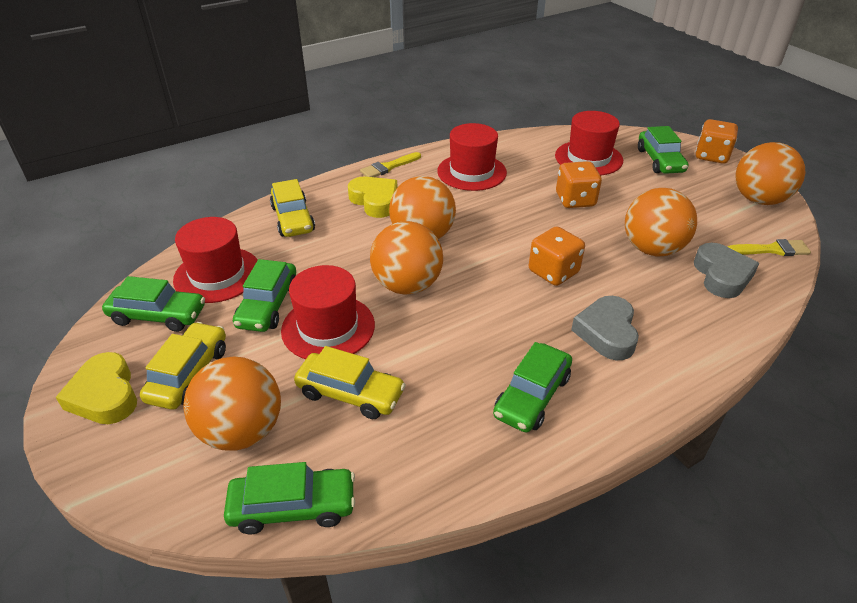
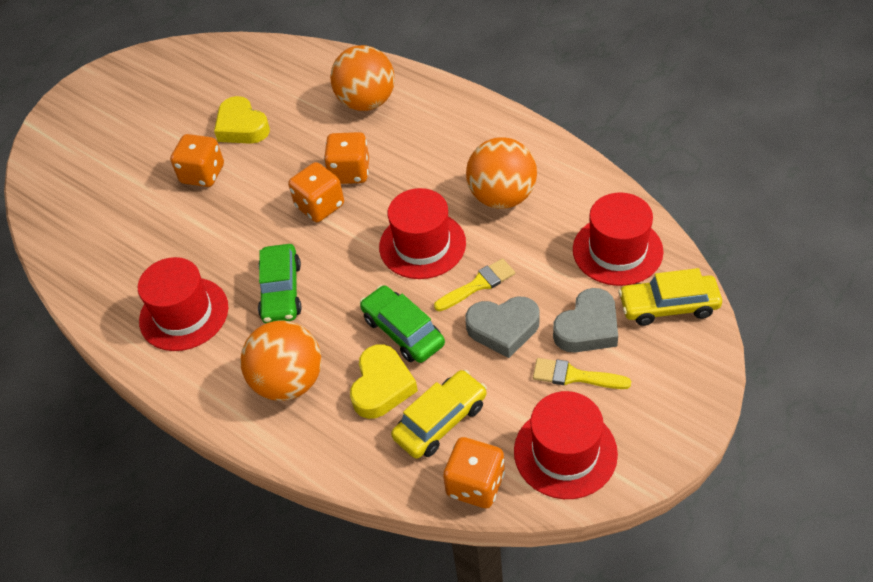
green car: 5 -> 2
orange ball: 5 -> 3
orange dice: 3 -> 4
yellow car: 3 -> 2

